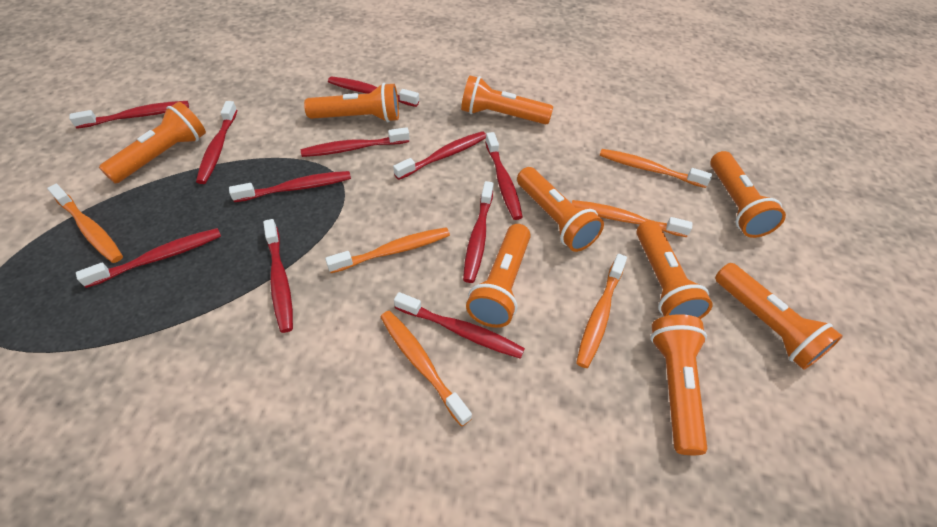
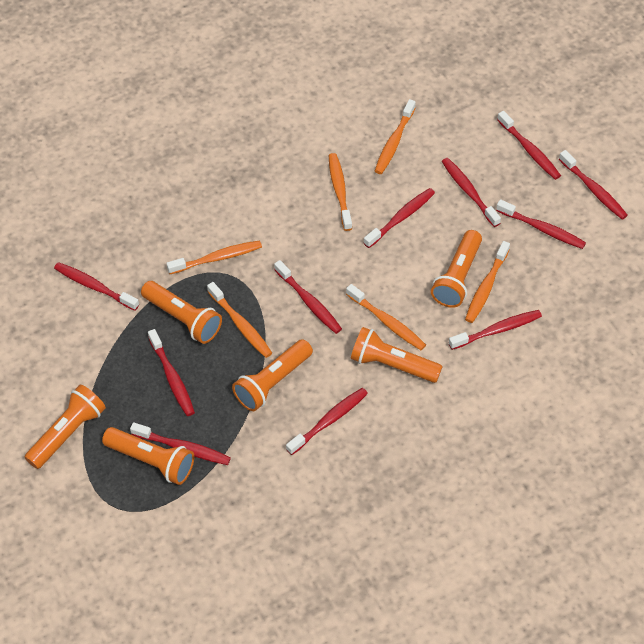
orange flashlight: 9 -> 6

